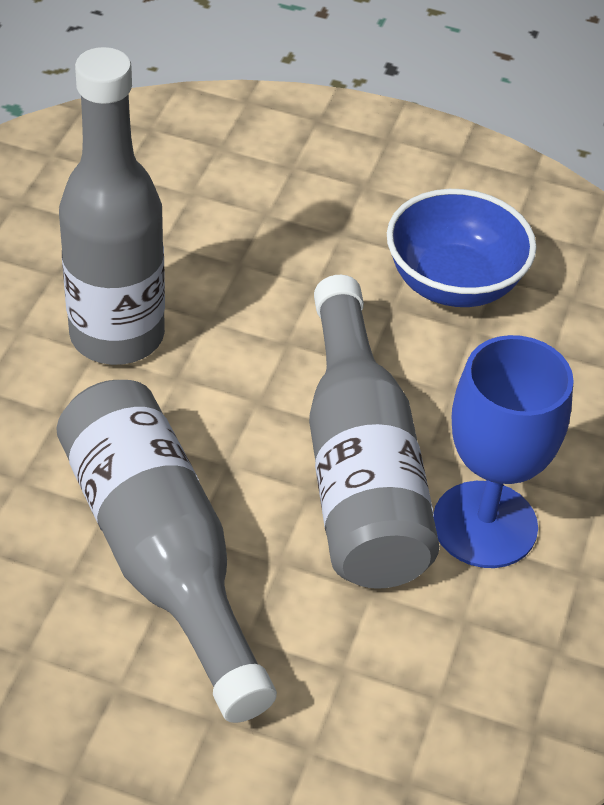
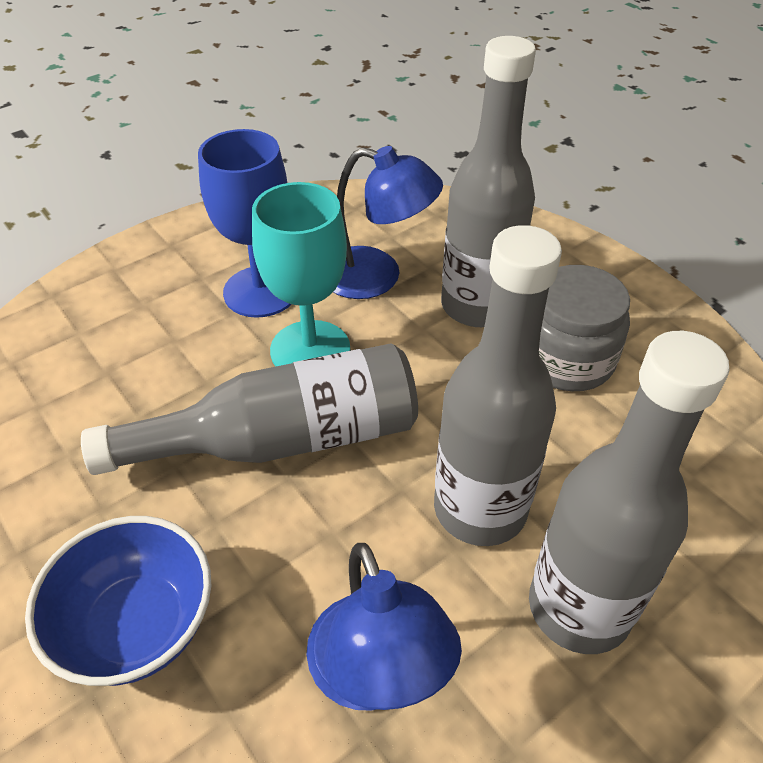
blue lamp: 0 -> 2
grey bottle: 3 -> 4
grey jar: 0 -> 1
turquoise goblet: 0 -> 1

